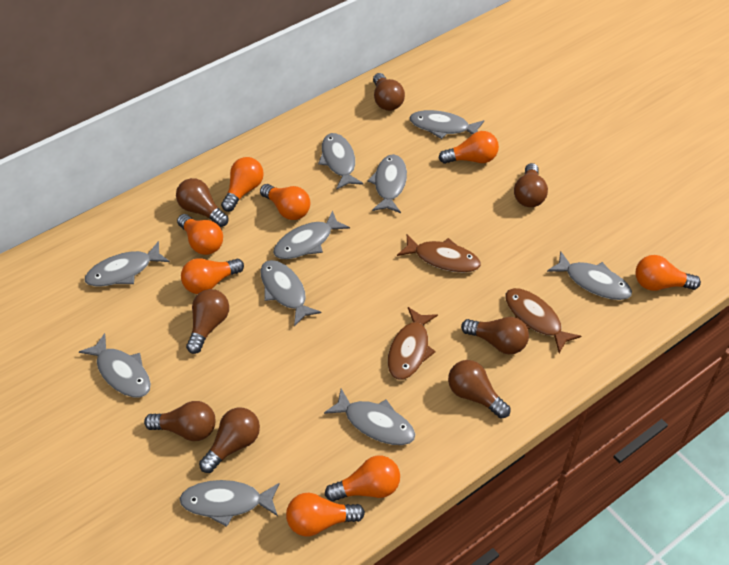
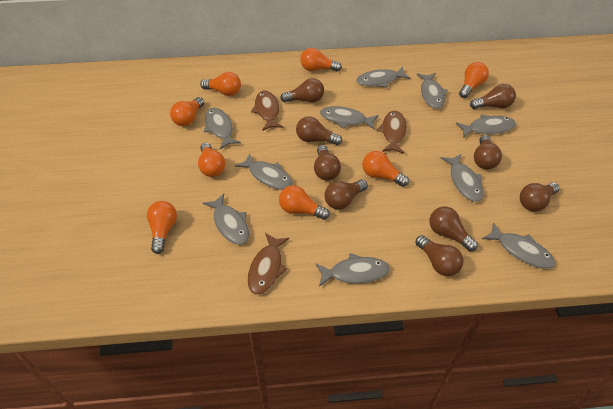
brown light bulb: 8 -> 9

